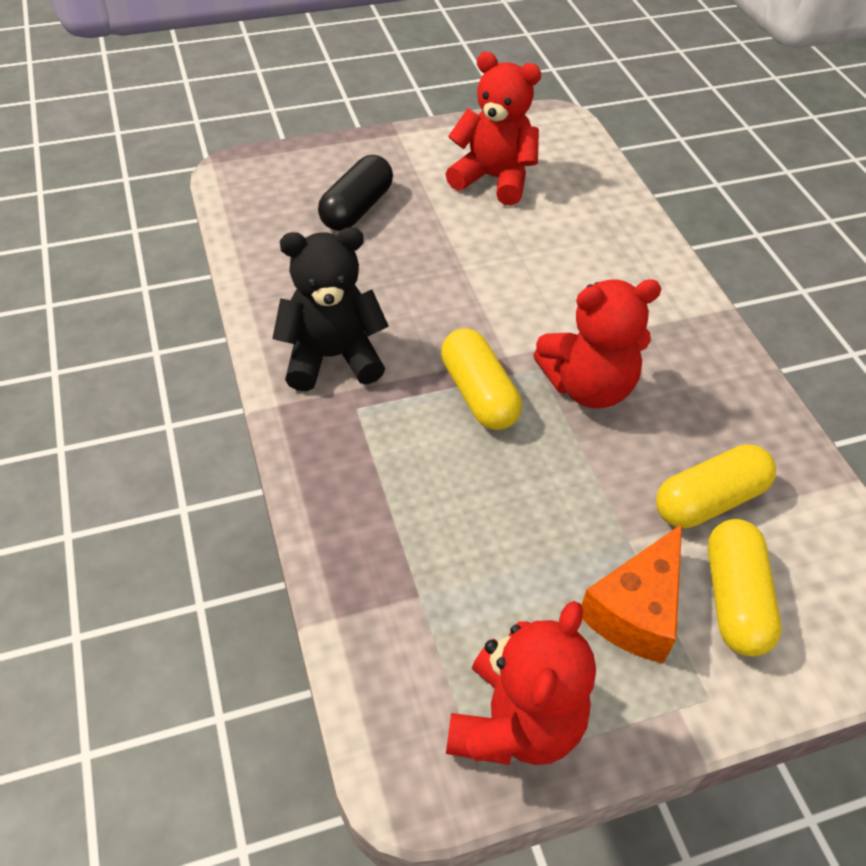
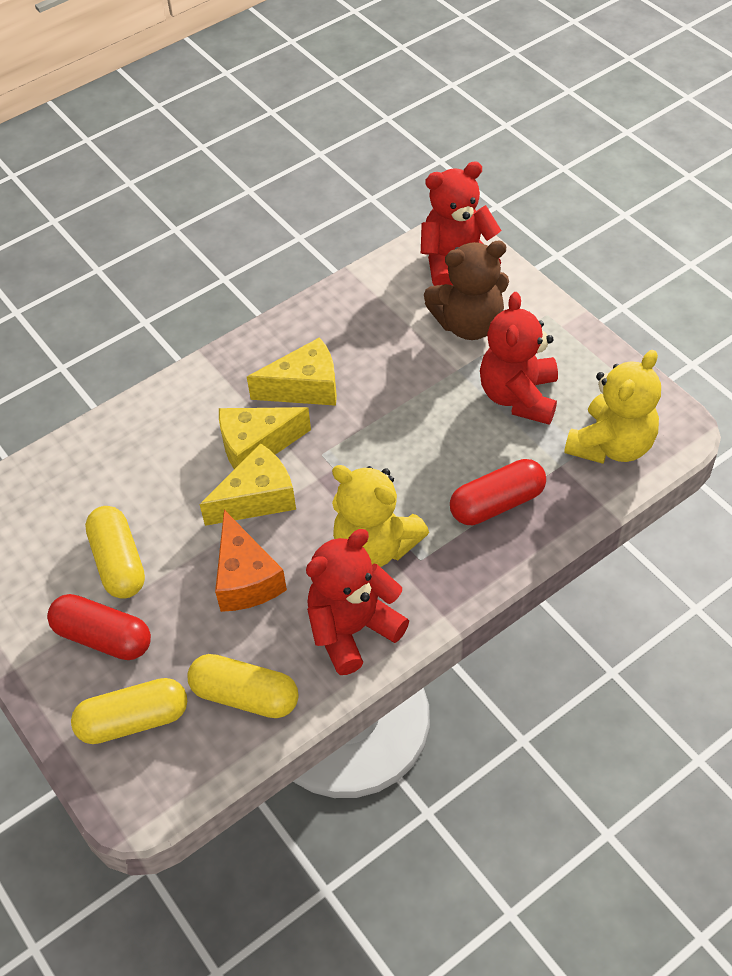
black capsule: 1 -> 0
black teddy bear: 1 -> 0
brown teddy bear: 0 -> 1
red capsule: 0 -> 2
yellow cheese: 0 -> 3
yellow teddy bear: 0 -> 2

